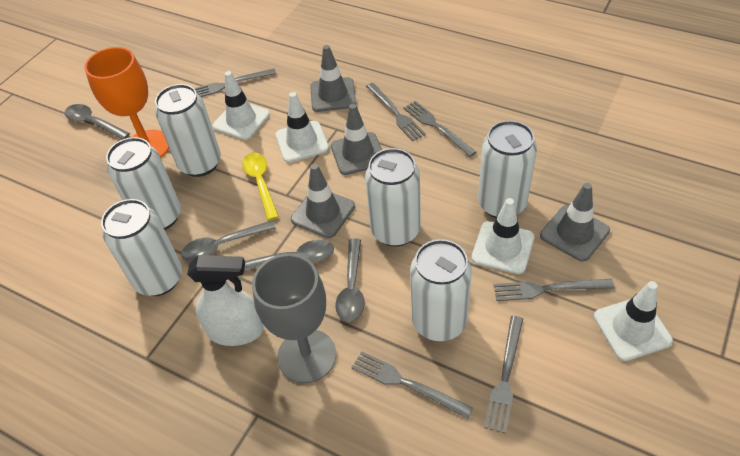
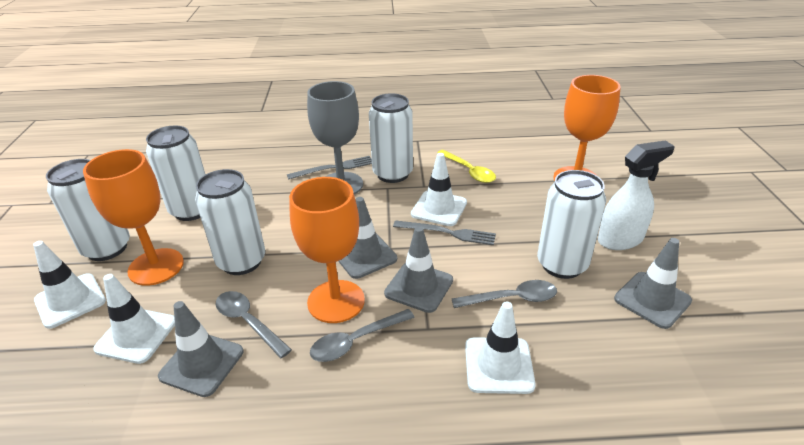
grey fork: 6 -> 2
grey spoon: 4 -> 3
orange goblet: 1 -> 3
white can: 6 -> 5

